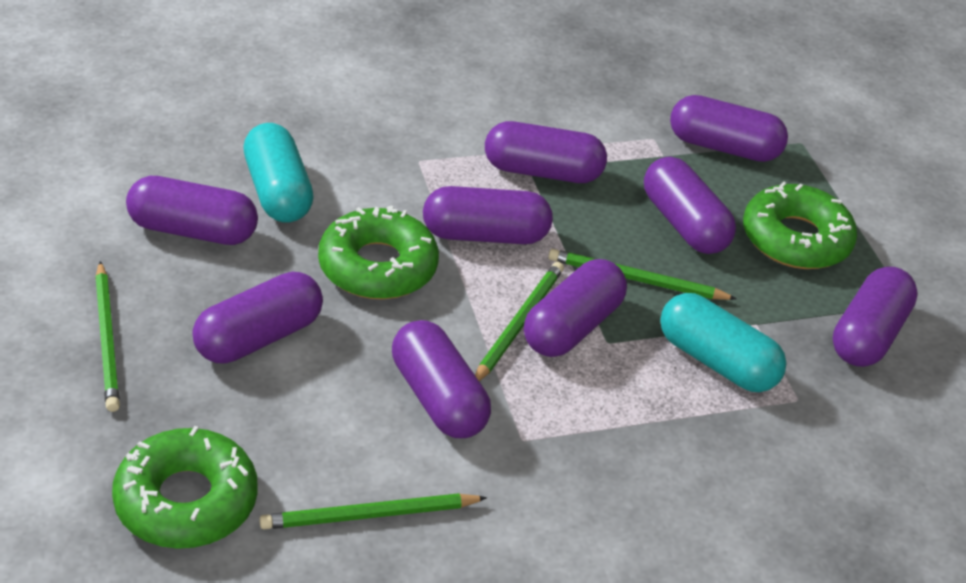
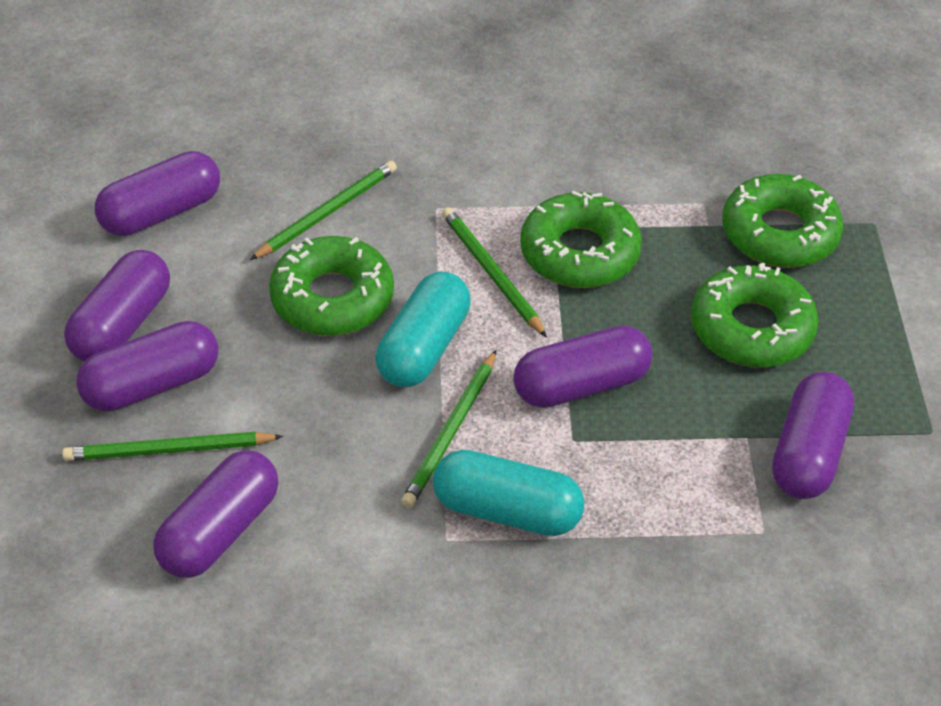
green donut: 3 -> 4
purple capsule: 9 -> 6

